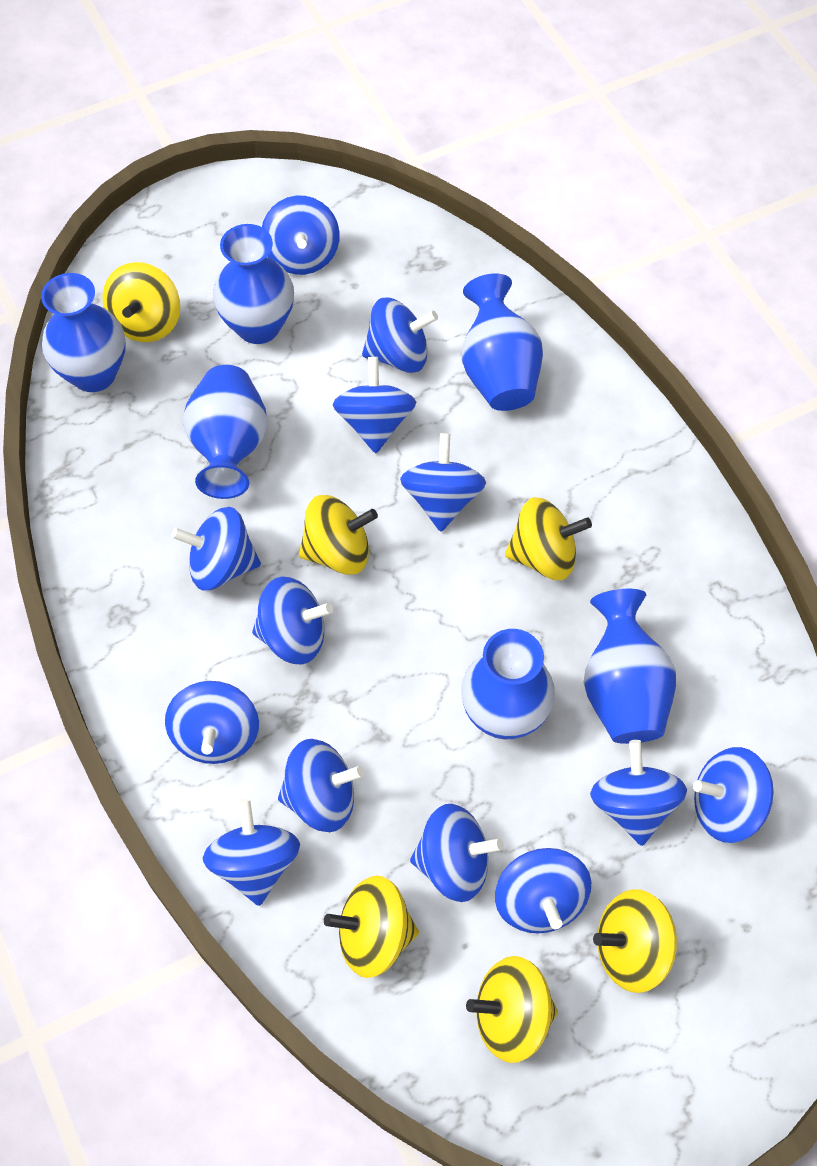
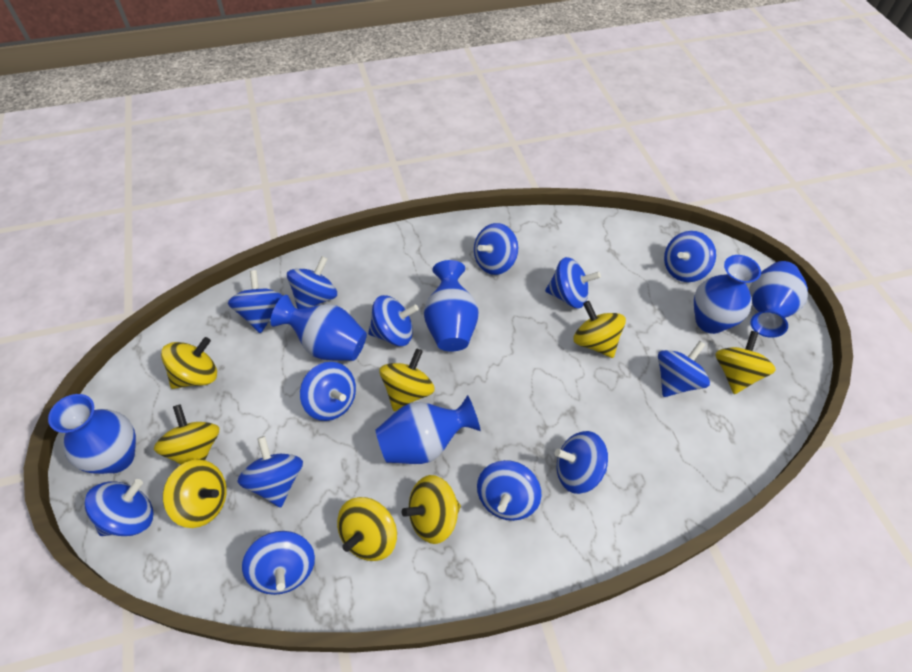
yellow spinning top: 6 -> 8

